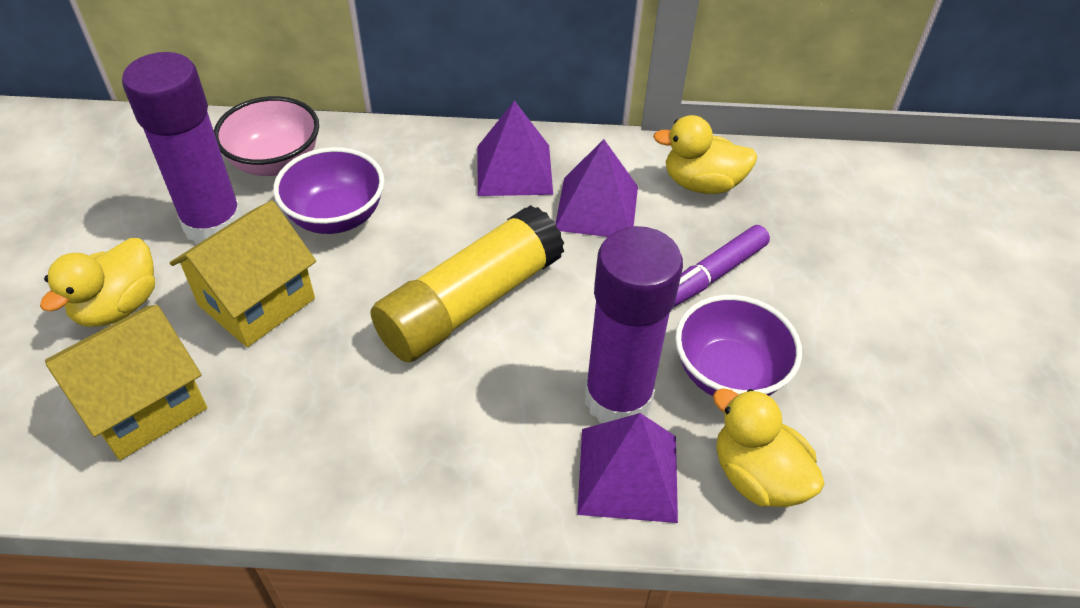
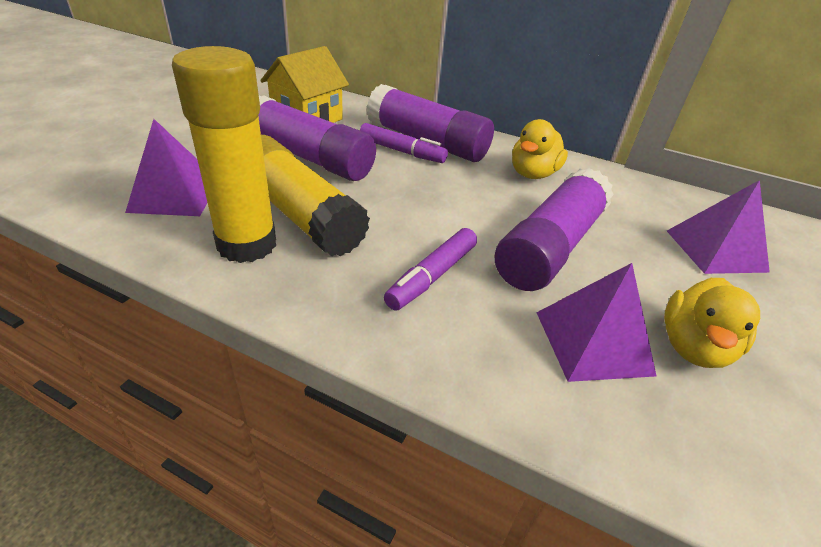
pink bowl: 1 -> 0
purple bowl: 2 -> 0
purple glue stick: 2 -> 3
purple marker: 1 -> 2
yellow duck: 3 -> 2
yellow glue stick: 1 -> 2
yellow house: 2 -> 1

